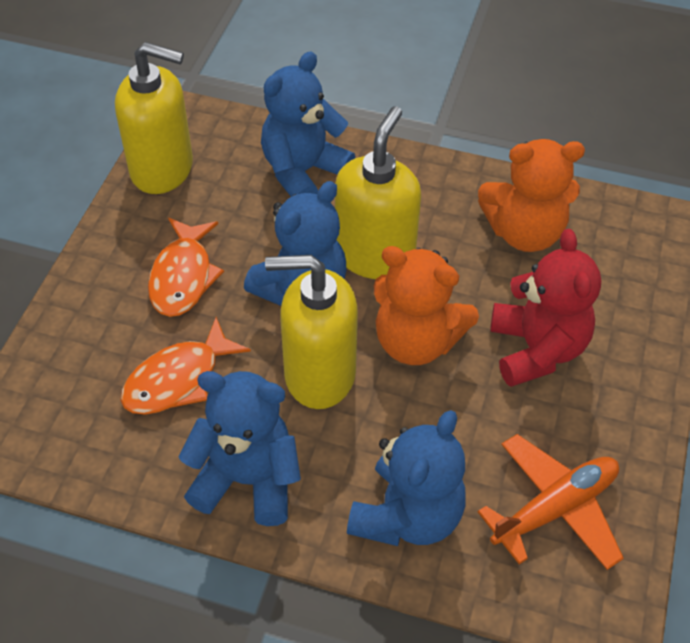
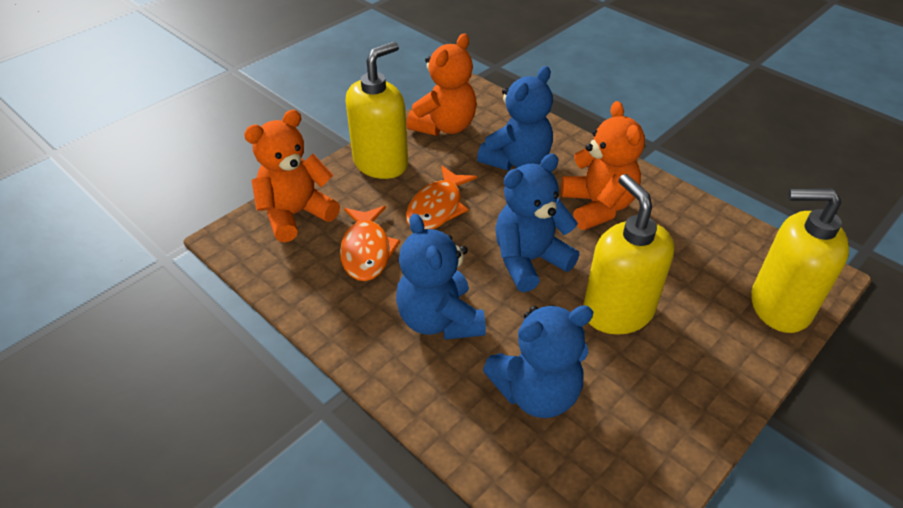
orange plane: 1 -> 0
orange teddy bear: 2 -> 3
red teddy bear: 1 -> 0

